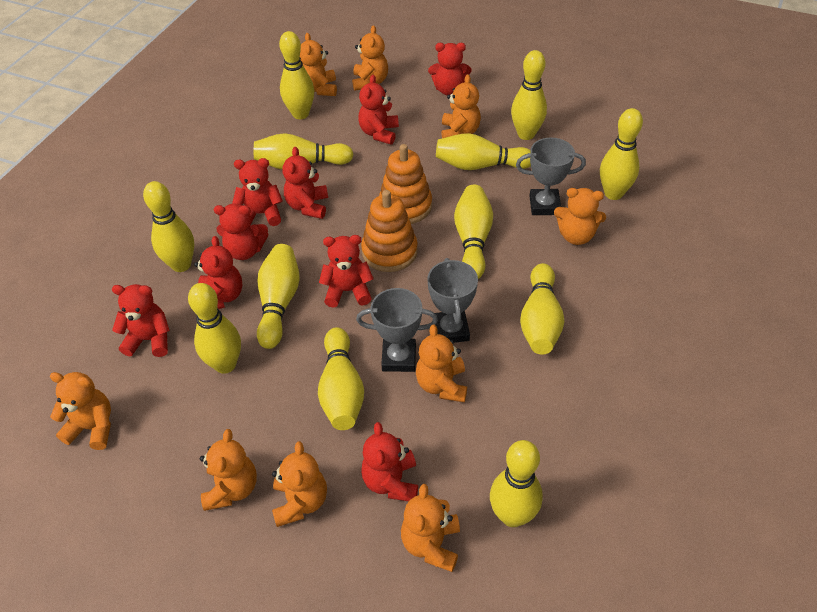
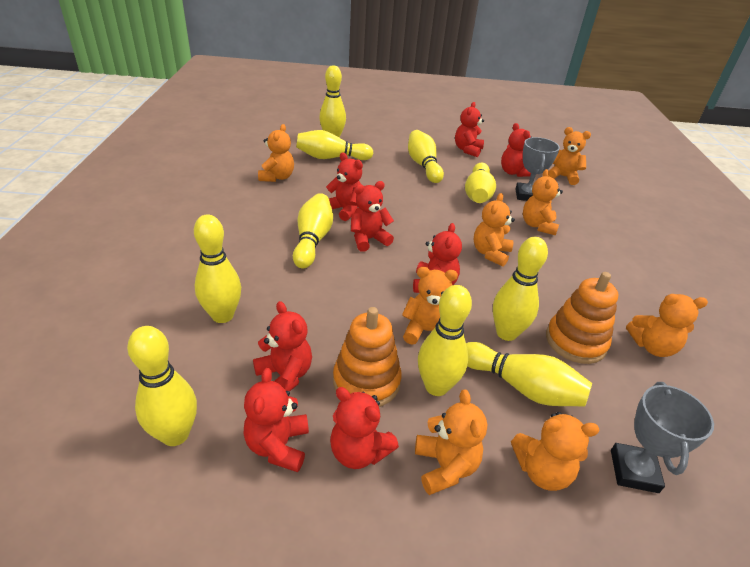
grey trophy: 3 -> 2
orange teddy bear: 9 -> 8
red teddy bear: 9 -> 8
yellow bowling pin: 12 -> 10

